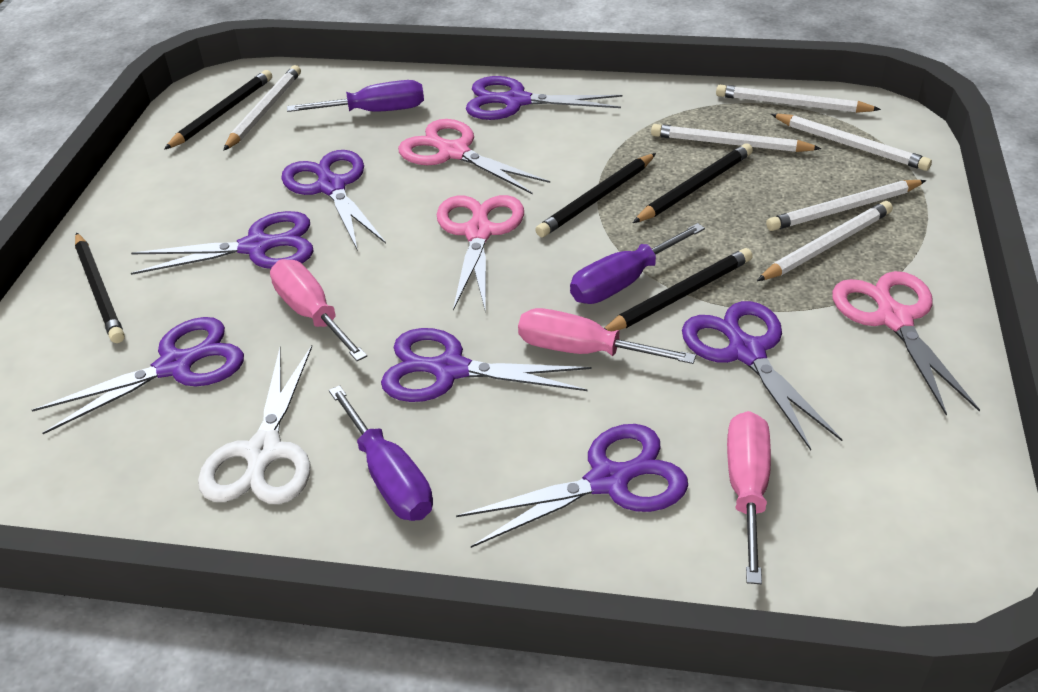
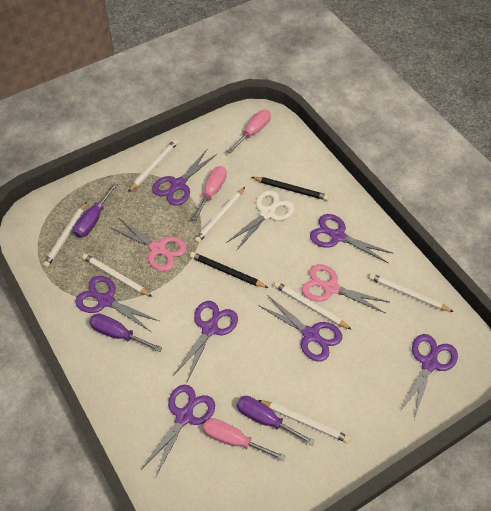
black pencil: 5 -> 2
pink scissors: 3 -> 2
white pencil: 6 -> 7

